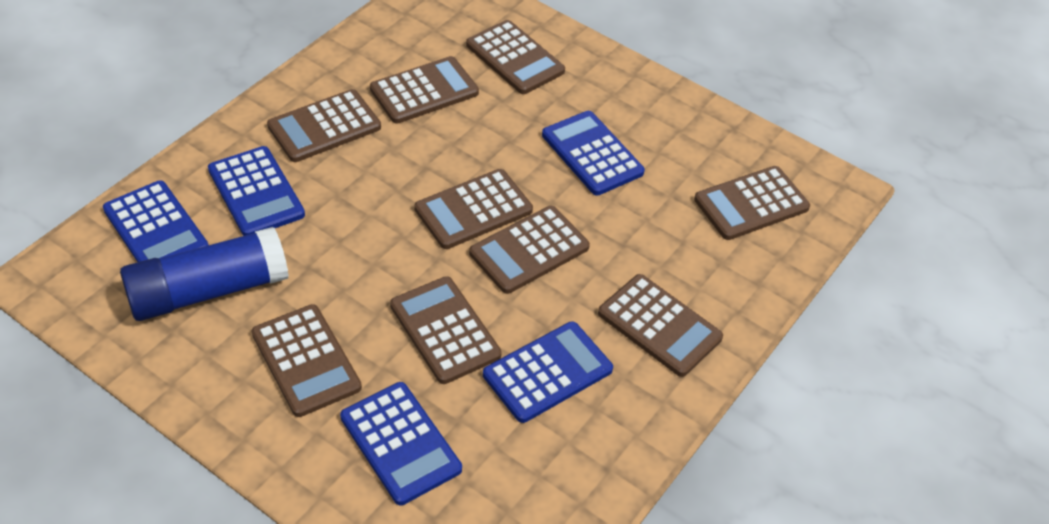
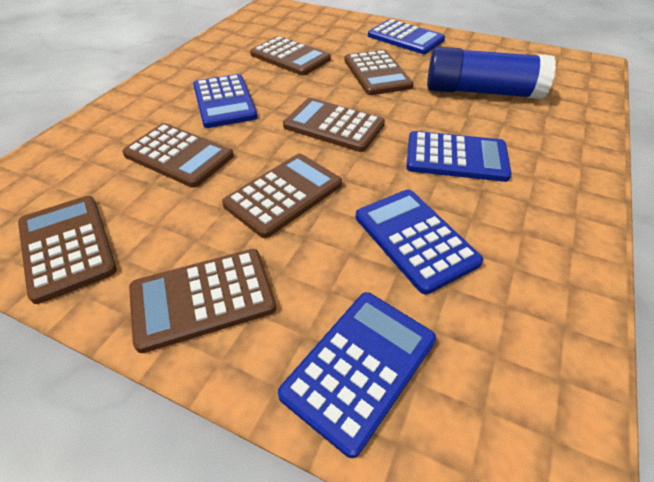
brown calculator: 9 -> 7

